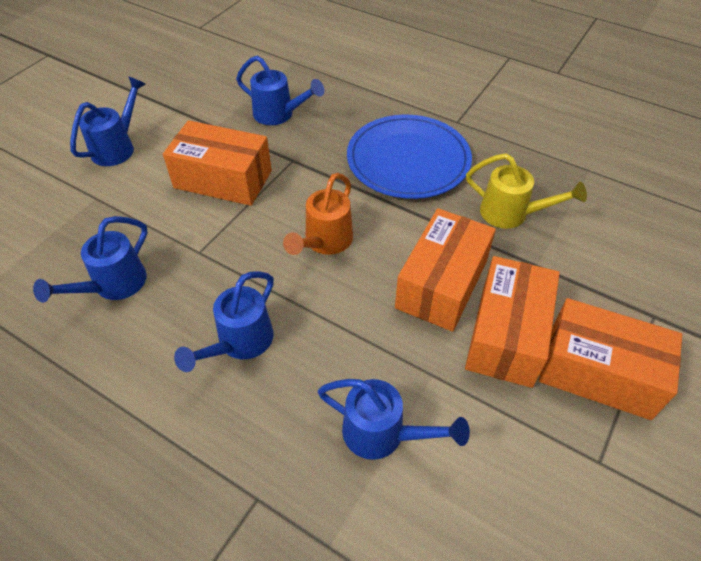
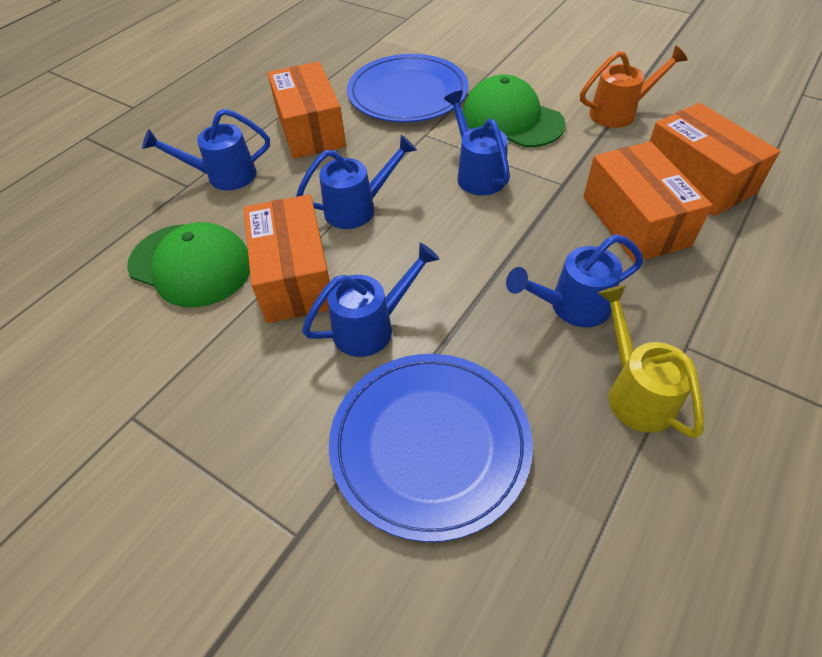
blue plate: 1 -> 2
green cap: 0 -> 2

